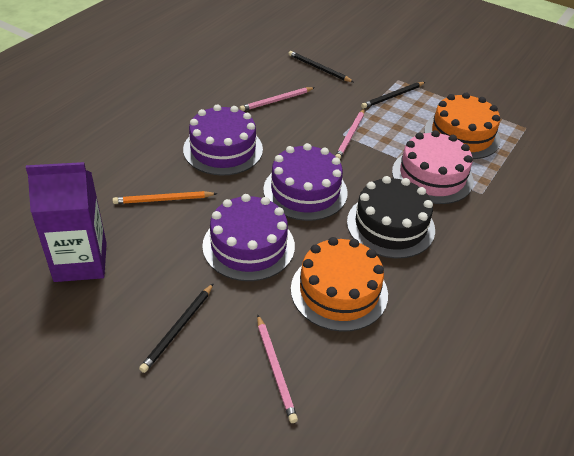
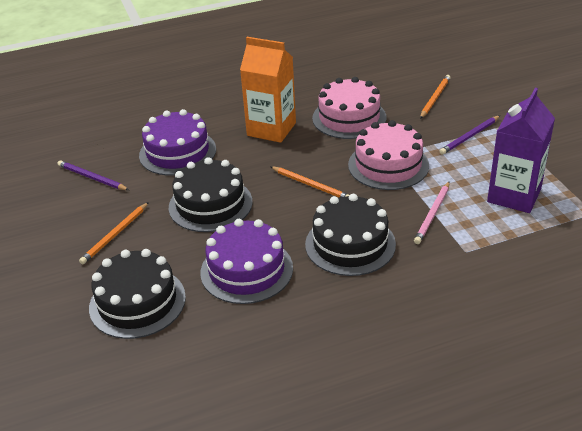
black cake: 1 -> 3
black pencil: 3 -> 0
orange cake: 2 -> 0
orange carton: 0 -> 1
orange pencil: 1 -> 3
pink cake: 1 -> 2
pink pencil: 3 -> 1
purple cake: 3 -> 2
purple pencil: 0 -> 2

